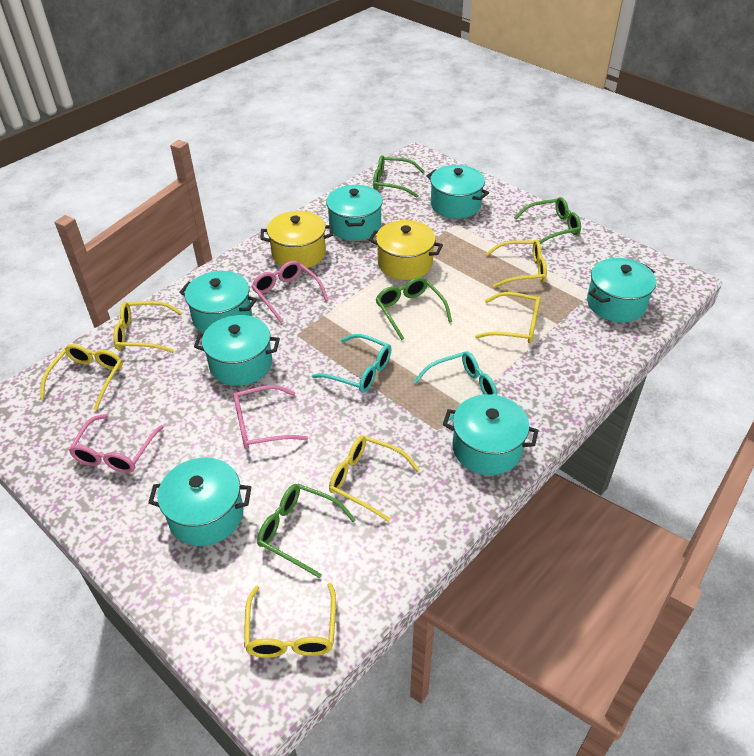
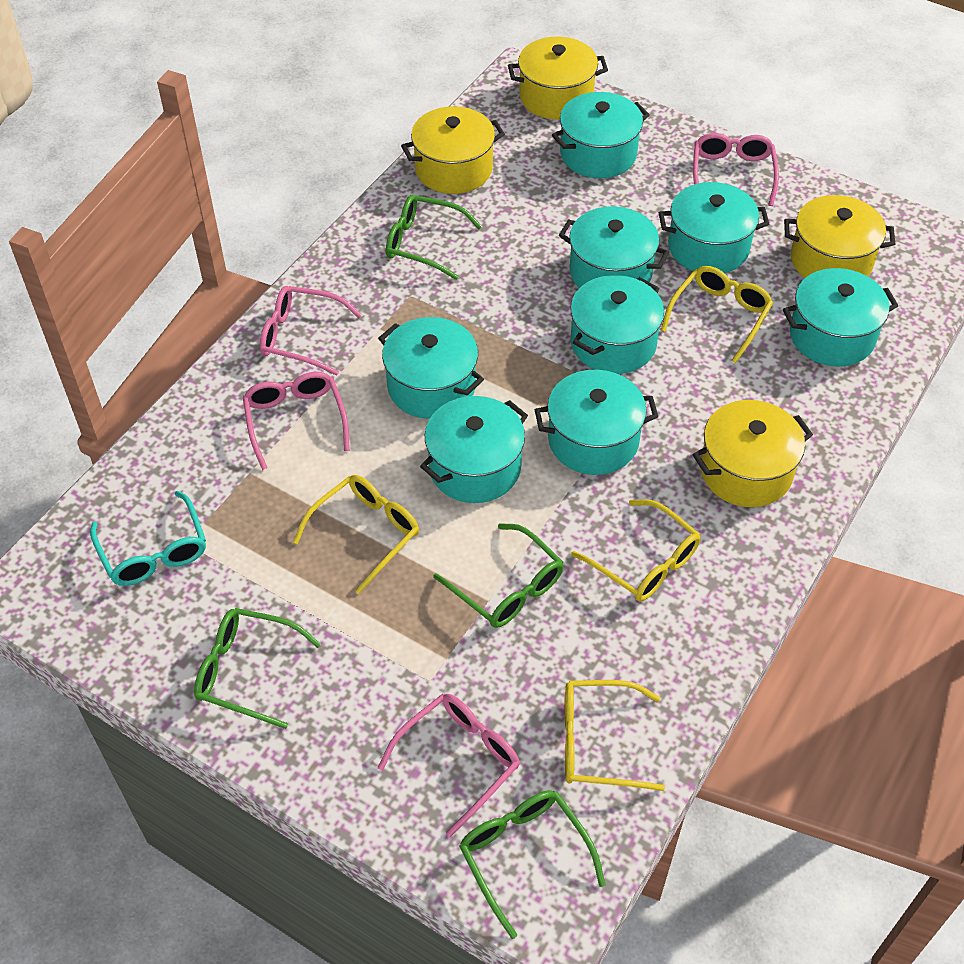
pink glasses: 3 -> 4
turquoise glasses: 2 -> 1
turquoise pot: 7 -> 8
yellow glasses: 6 -> 4
yellow pot: 2 -> 4

